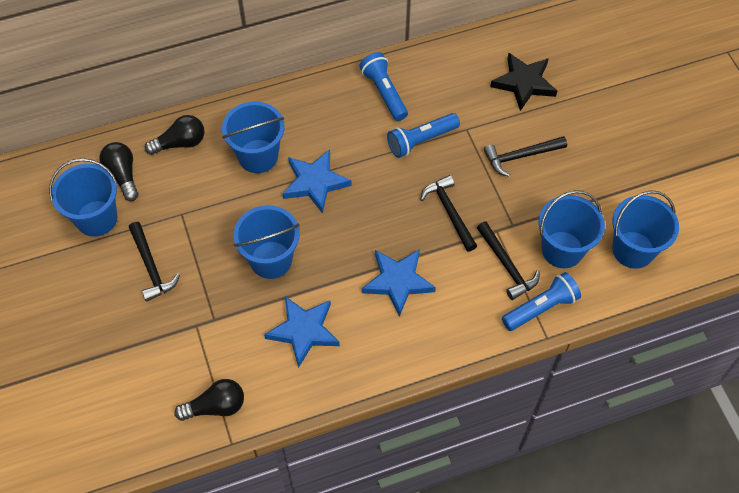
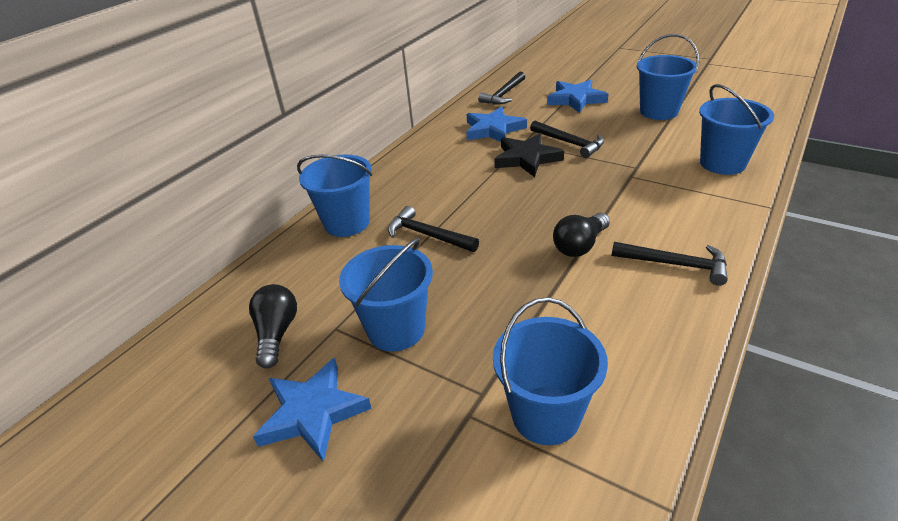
black light bulb: 3 -> 2
blue flashlight: 3 -> 0

